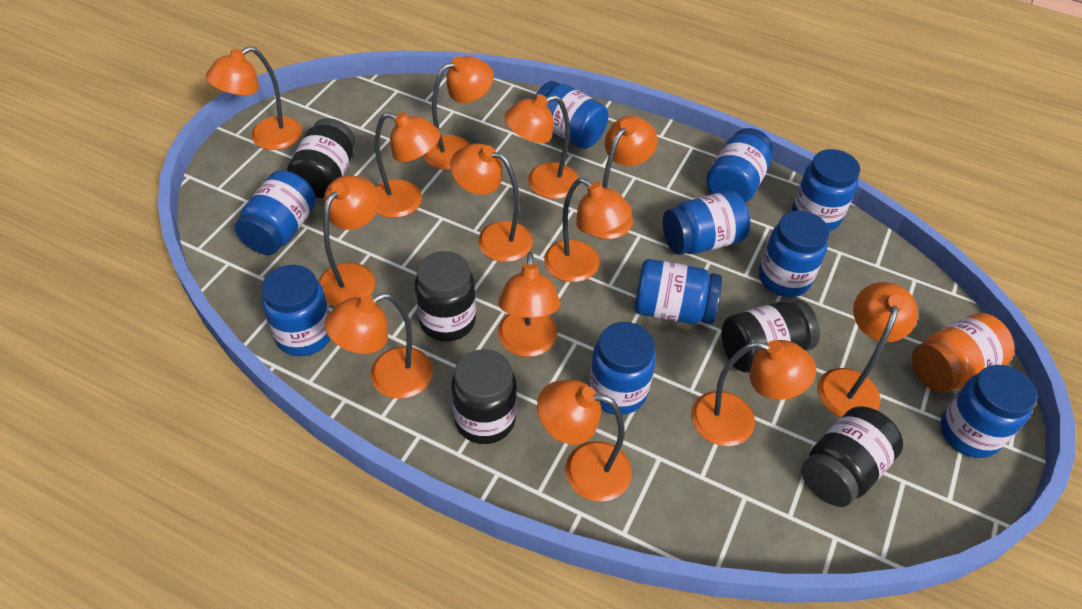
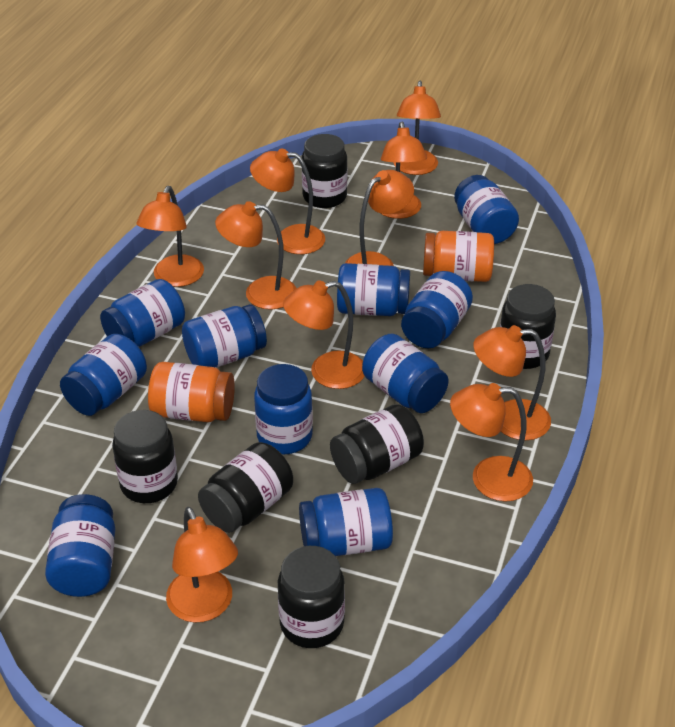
black jar: 5 -> 6
orange jar: 1 -> 2
orange lamp: 13 -> 10

